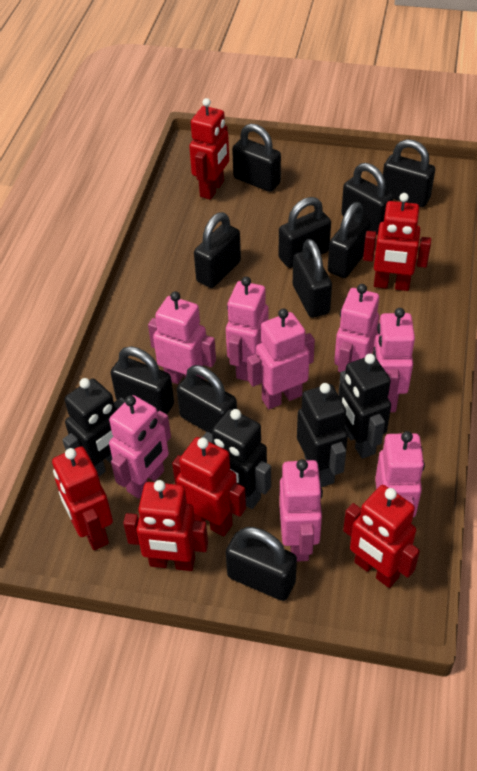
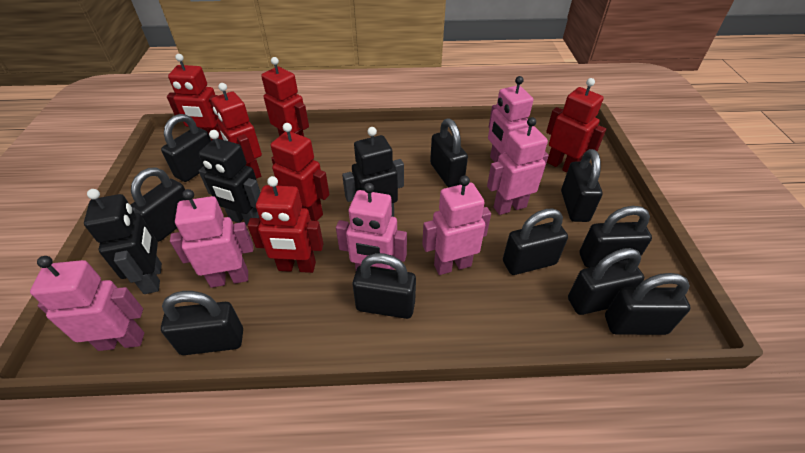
black robot: 4 -> 3
pink robot: 8 -> 6

